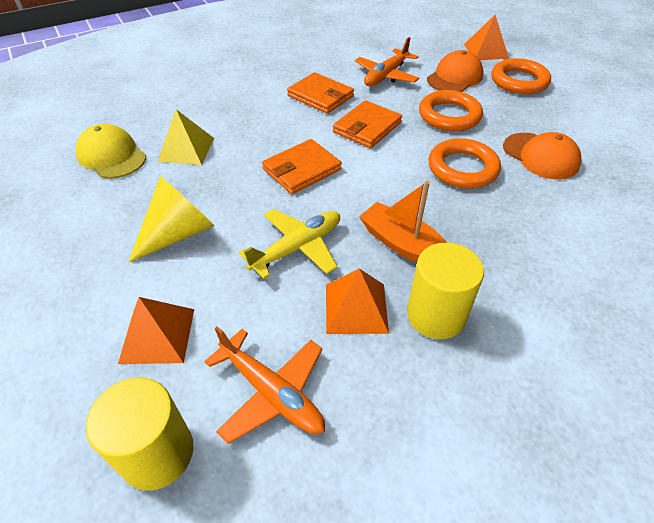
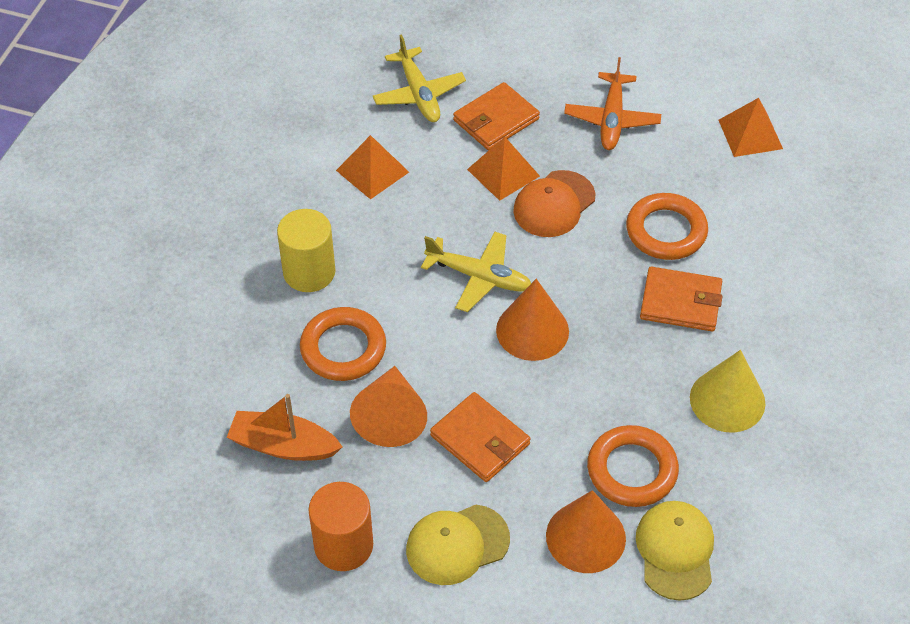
orange cap: 2 -> 1
orange cone: 0 -> 3
orange cylinder: 0 -> 1
orange plane: 2 -> 1
yellow cap: 1 -> 2
yellow cylinder: 2 -> 1
yellow plane: 1 -> 2
yellow pyramid: 1 -> 0

